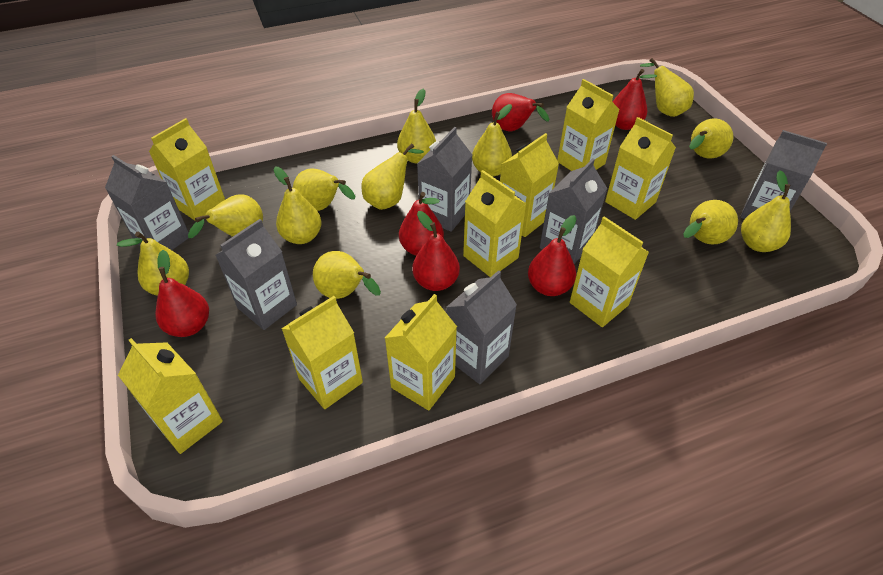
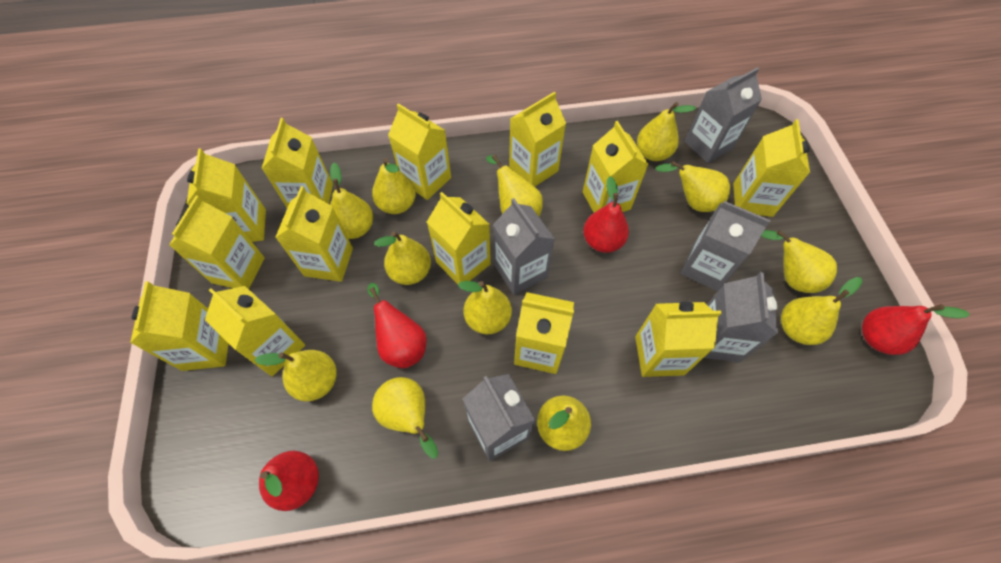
grey carton: 6 -> 5
red pear: 6 -> 4
yellow carton: 9 -> 13

